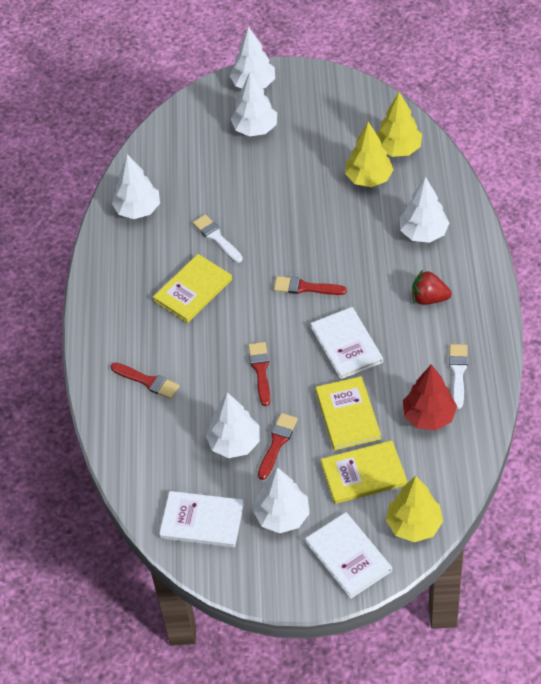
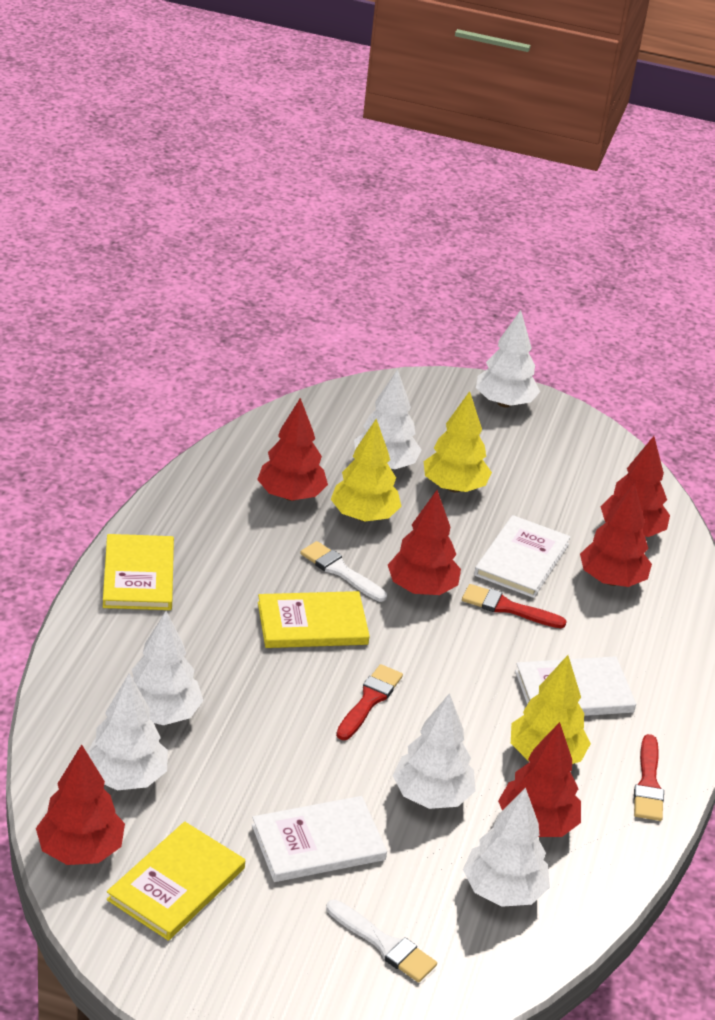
red brush: 4 -> 3
red strawberry: 1 -> 0
red tree: 1 -> 6

